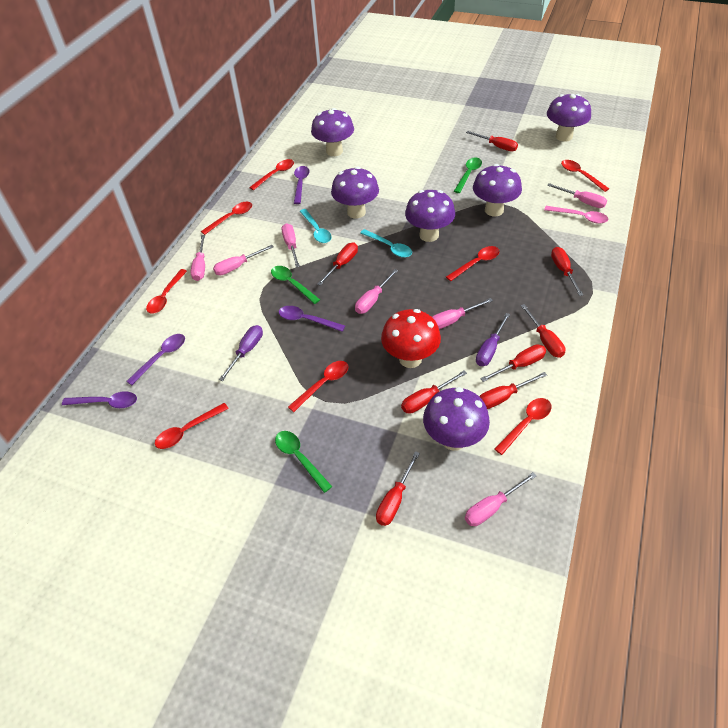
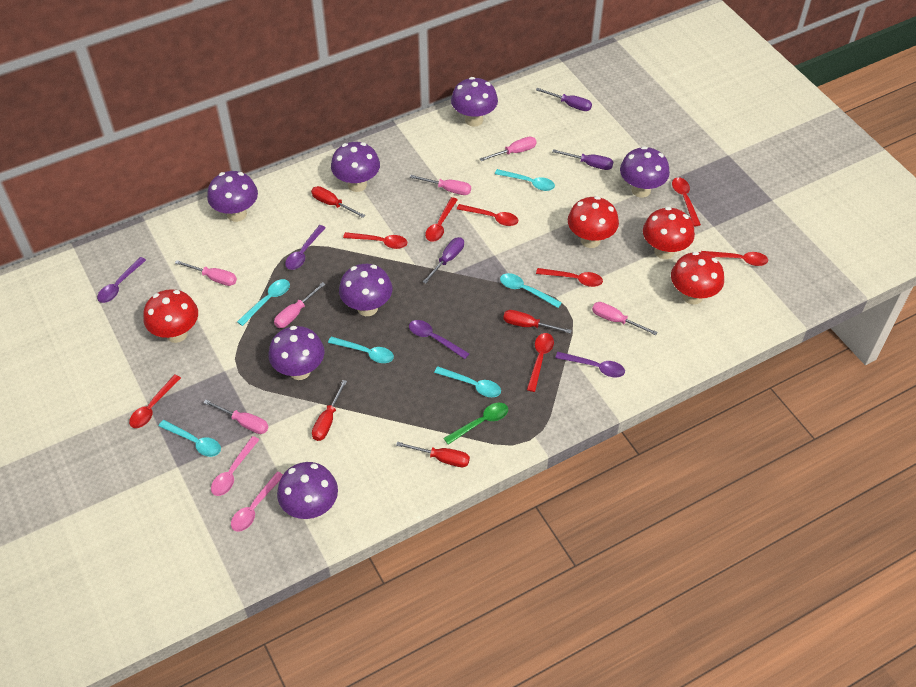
green spoon: 3 -> 1
pink screwdriver: 7 -> 6
pink spoon: 1 -> 2
purple mushroom: 6 -> 7
purple screwdriver: 2 -> 3
red mushroom: 1 -> 4
red screwdriver: 8 -> 4
turquoise spoon: 2 -> 6

